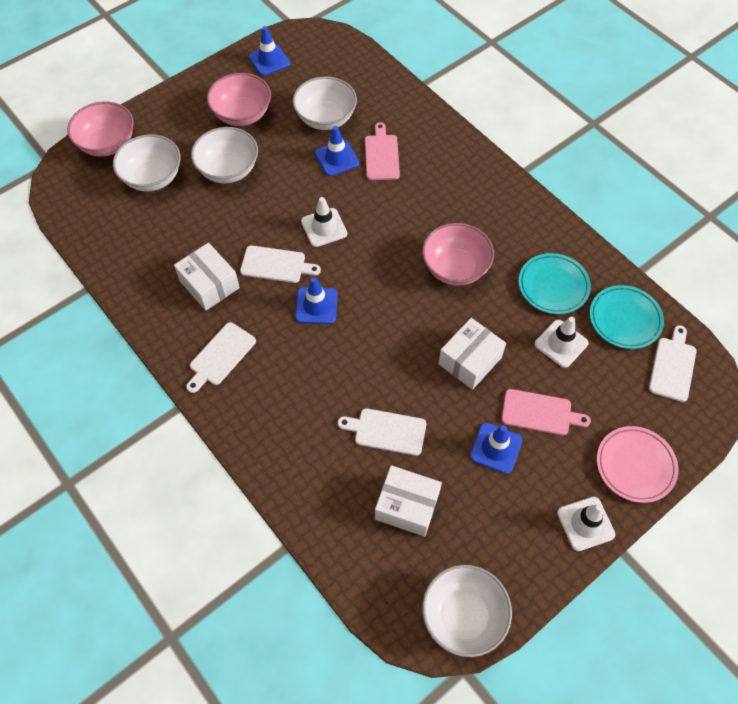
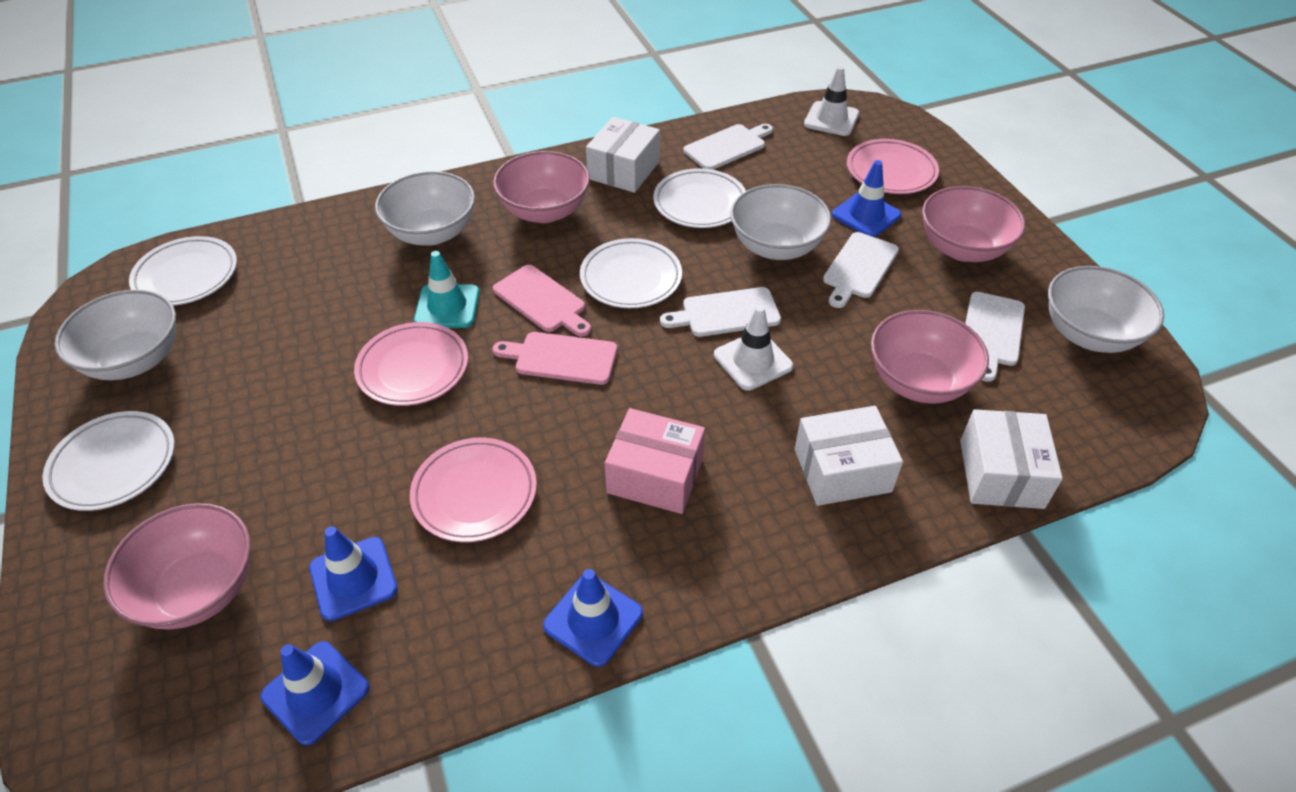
pink bowl: 3 -> 4
pink box: 0 -> 1
pink plate: 1 -> 3
turquoise plate: 2 -> 0
turquoise traffic cone: 0 -> 1
white plate: 0 -> 4
white traffic cone: 3 -> 2

